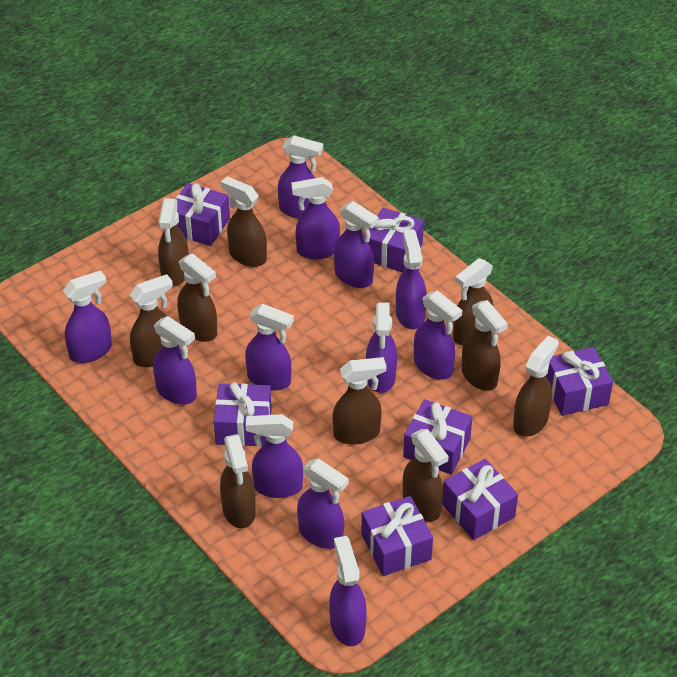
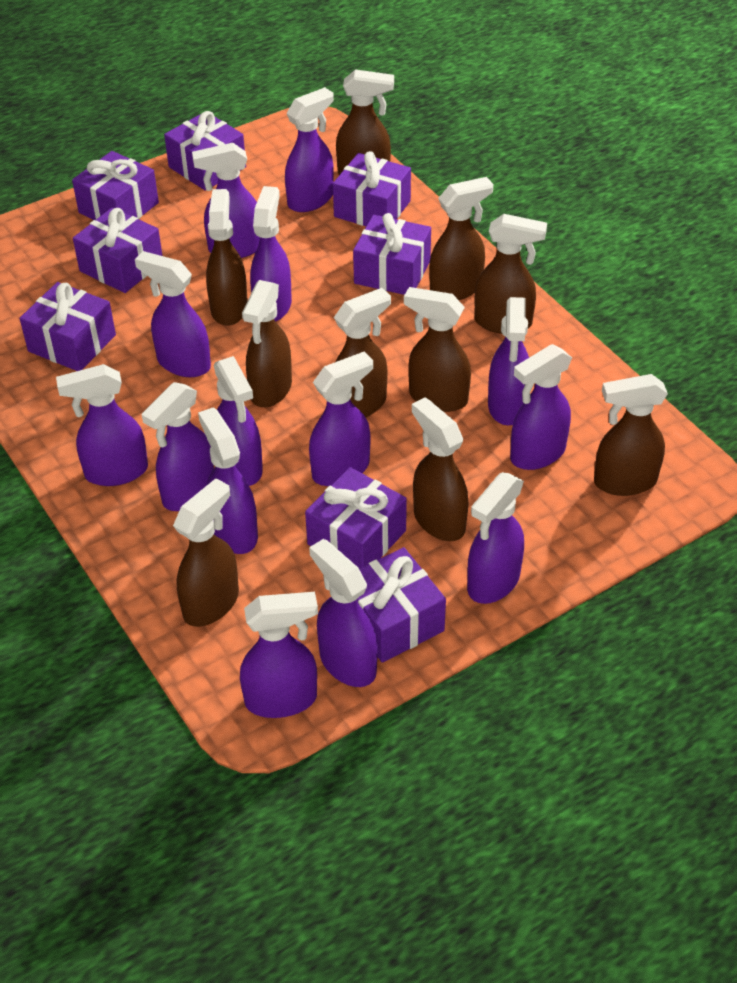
purple gift: 7 -> 8
purple spray bottle: 12 -> 14

